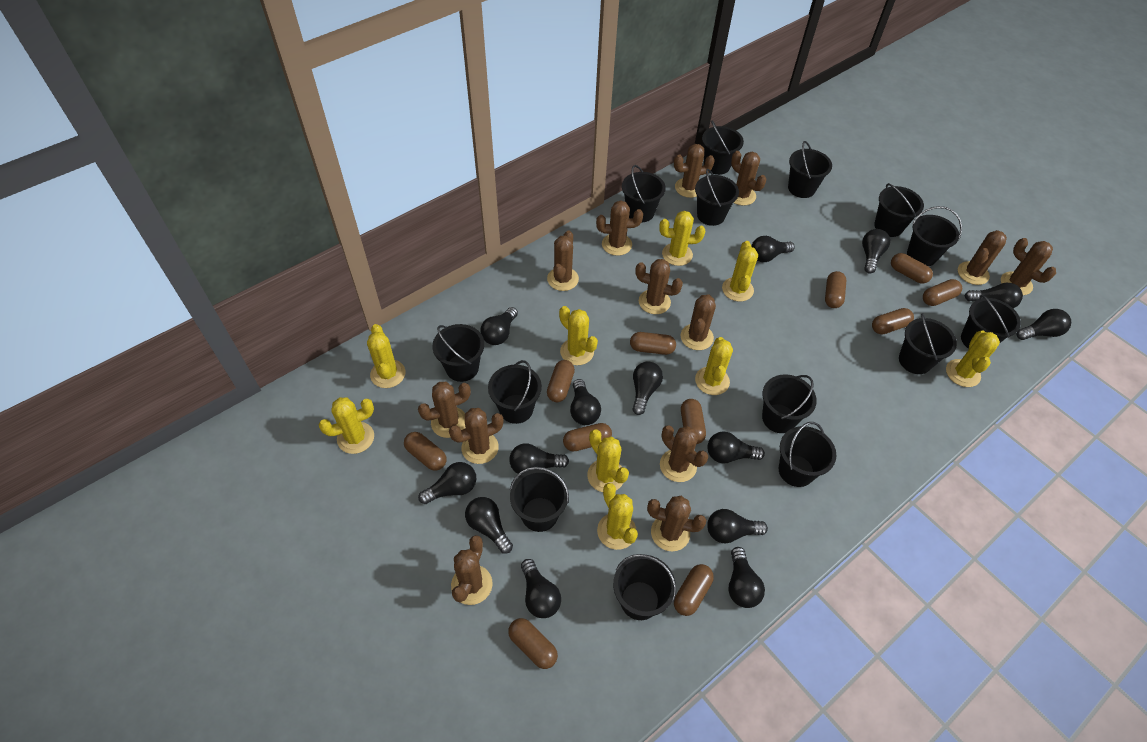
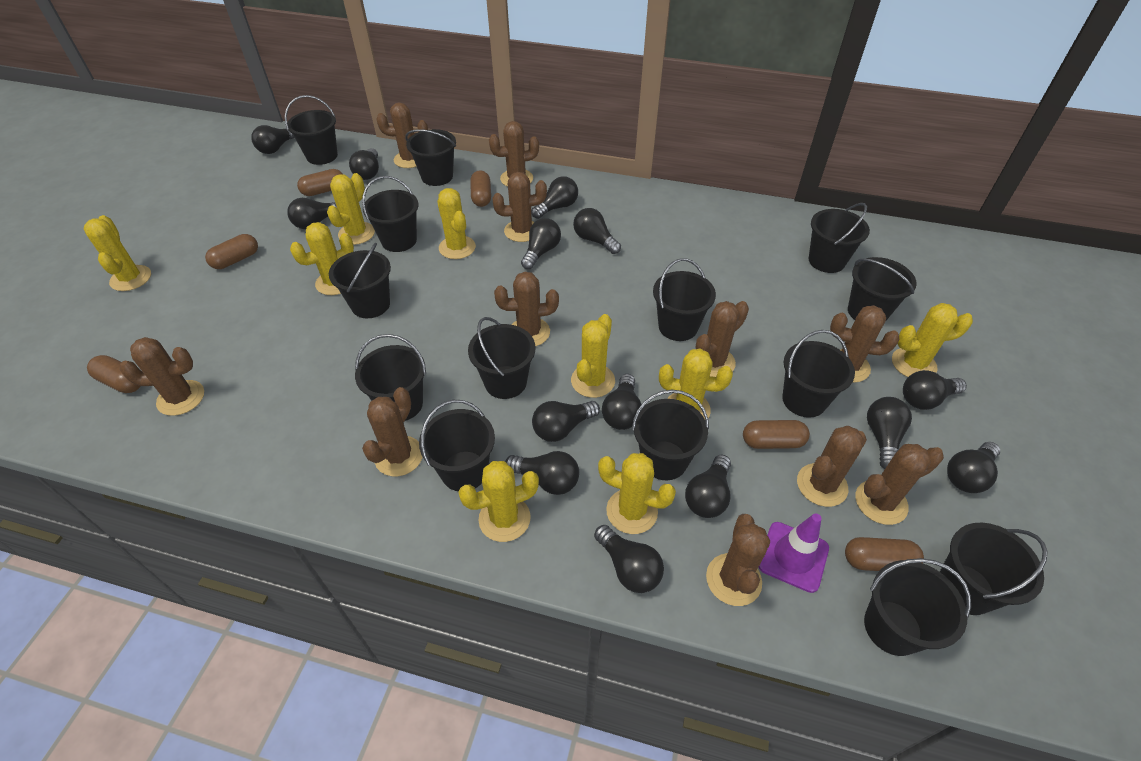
brown cactus: 13 -> 11
brown capsule: 11 -> 6
purple traffic cone: 0 -> 1

